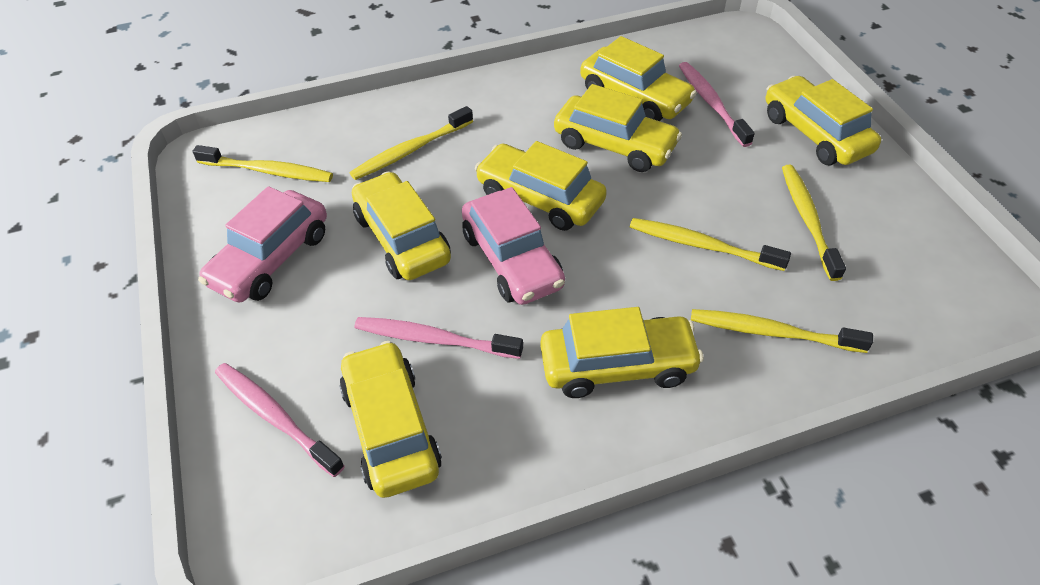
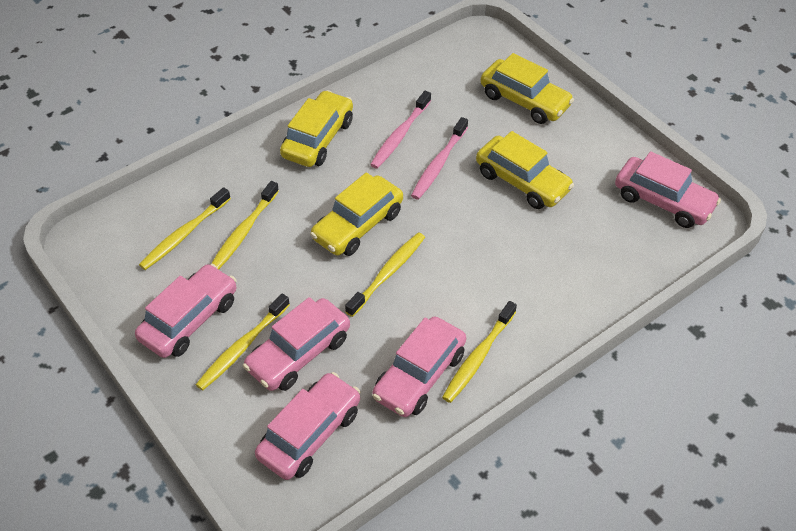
pink car: 2 -> 5
pink toothbrush: 3 -> 2
yellow car: 7 -> 4

